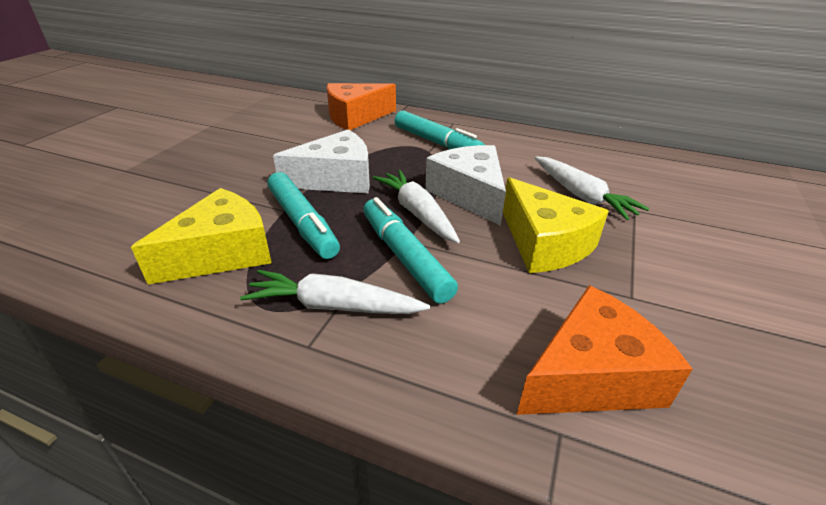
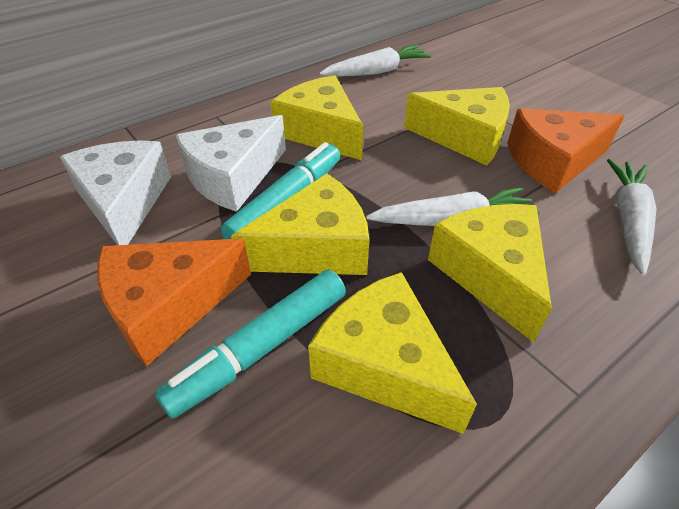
turquoise marker: 3 -> 2
yellow cheese: 2 -> 5

